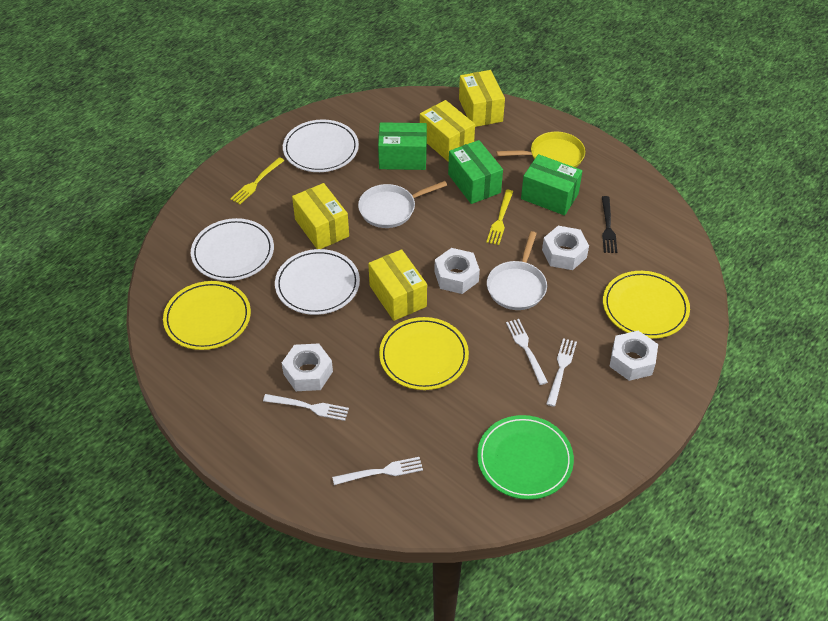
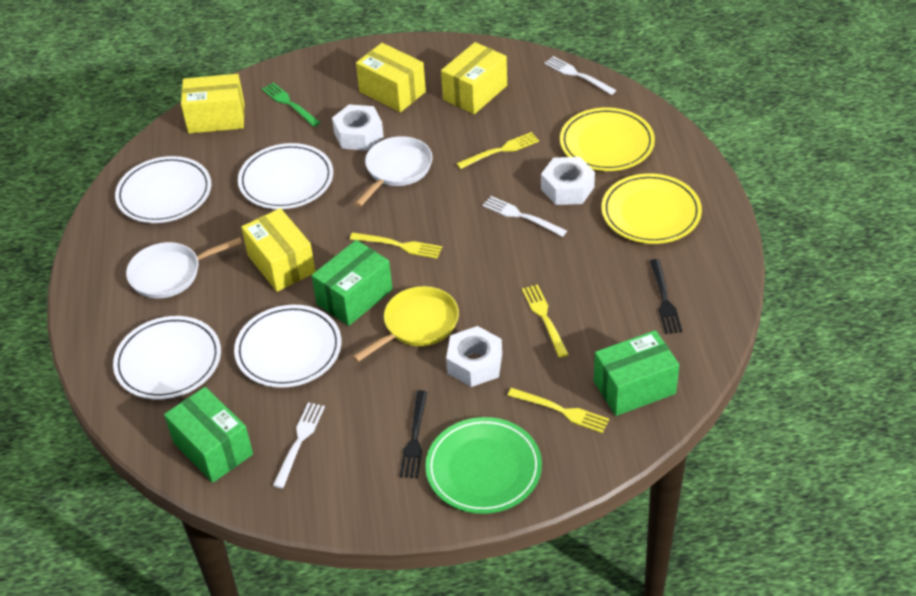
black fork: 1 -> 2
green fork: 0 -> 1
white fork: 4 -> 3
white nut: 4 -> 3
white plate: 3 -> 4
yellow fork: 2 -> 4
yellow plate: 3 -> 2

